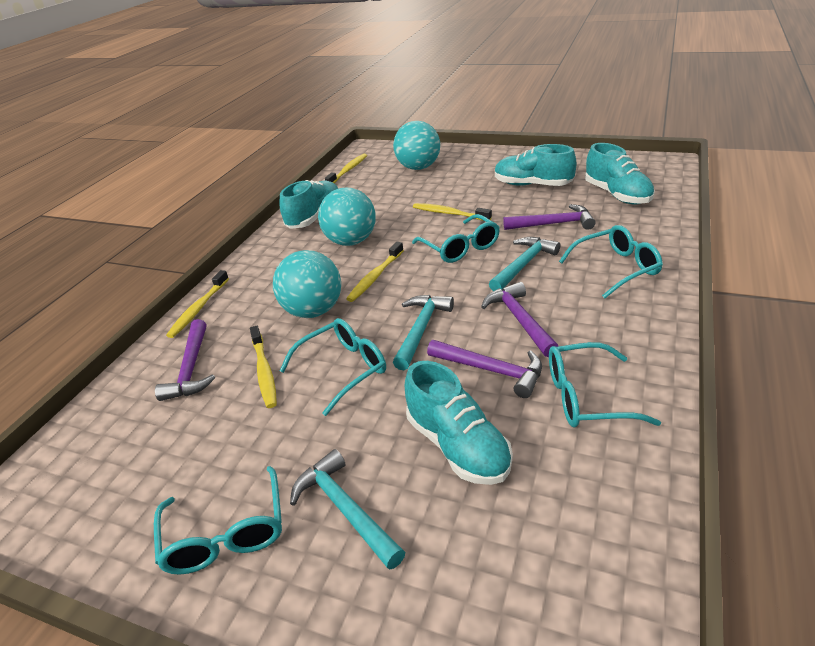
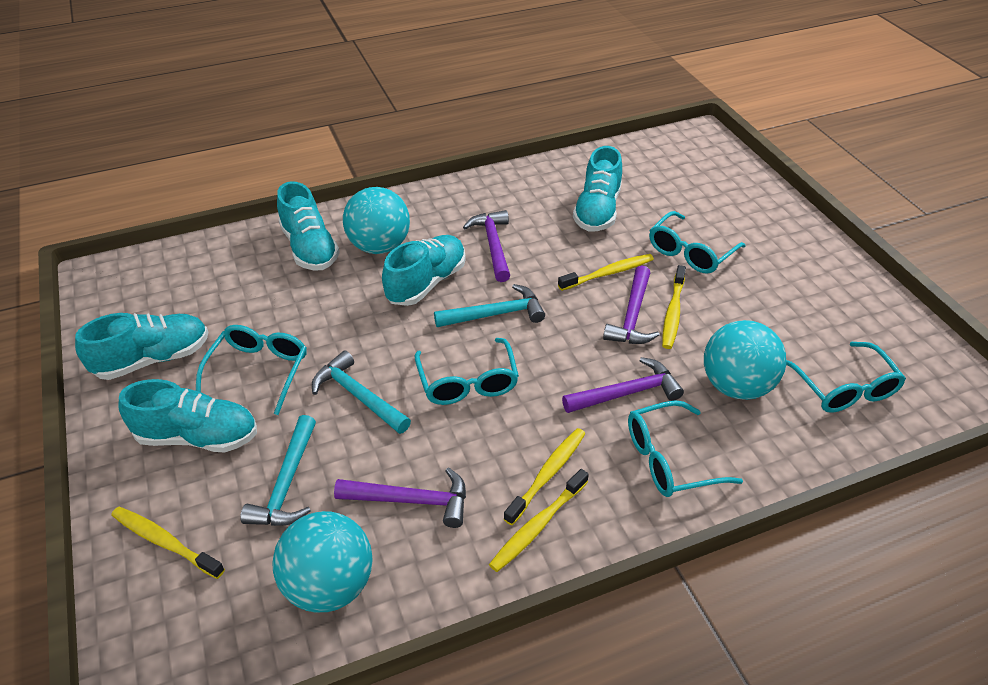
turquoise shoe: 4 -> 5

